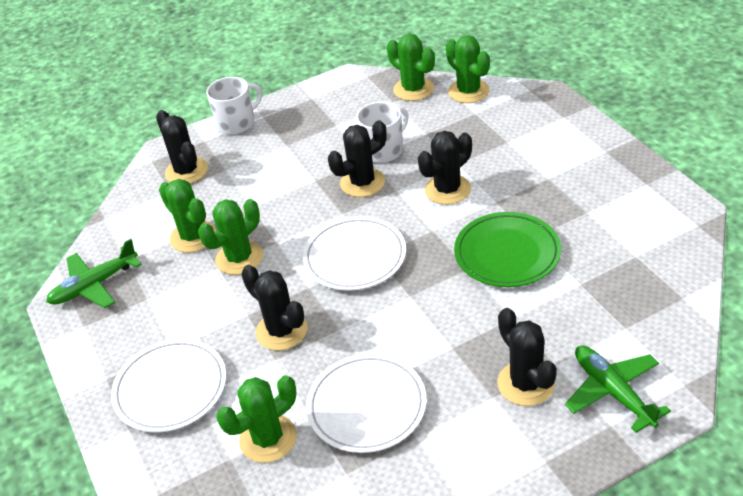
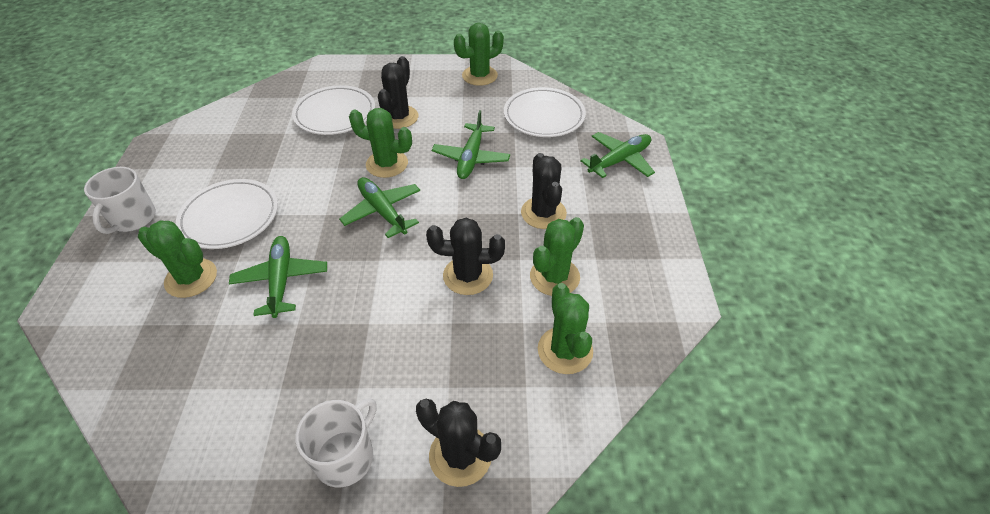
black cactus: 5 -> 4
green plane: 2 -> 4
green plate: 1 -> 0

